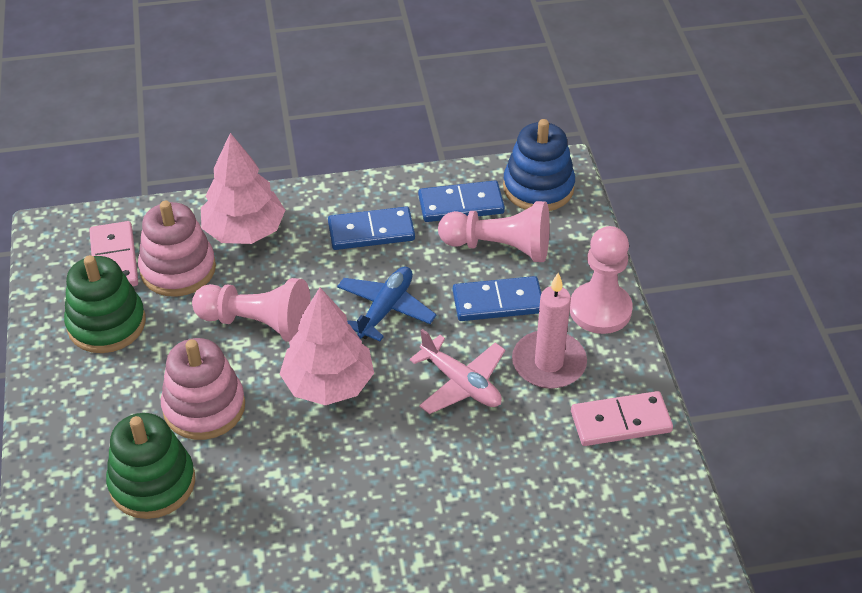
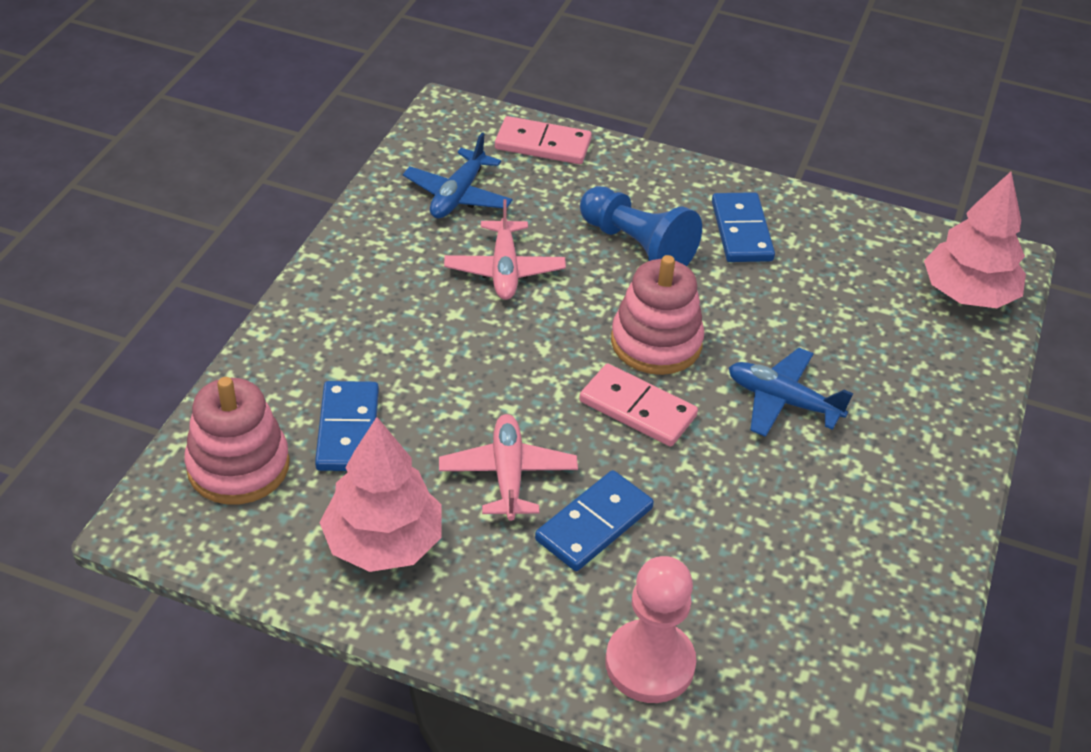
blue pawn: 0 -> 1
blue plane: 1 -> 2
blue stacking toy: 1 -> 0
green stacking toy: 2 -> 0
pink candle: 1 -> 0
pink pawn: 3 -> 1
pink plane: 1 -> 2

